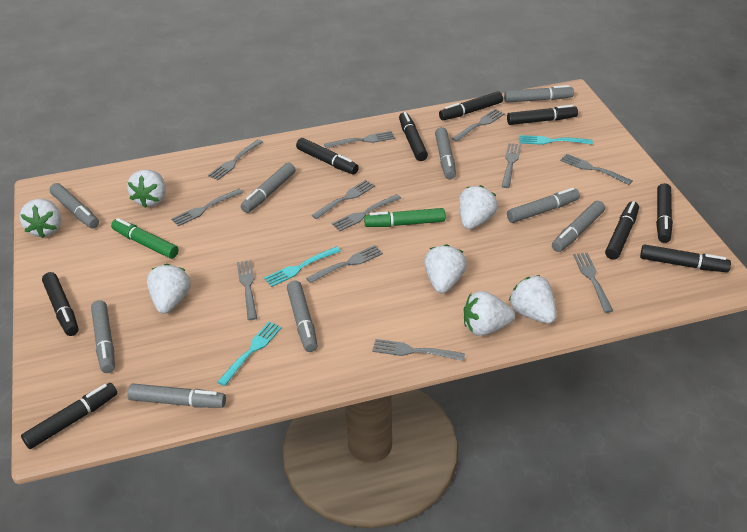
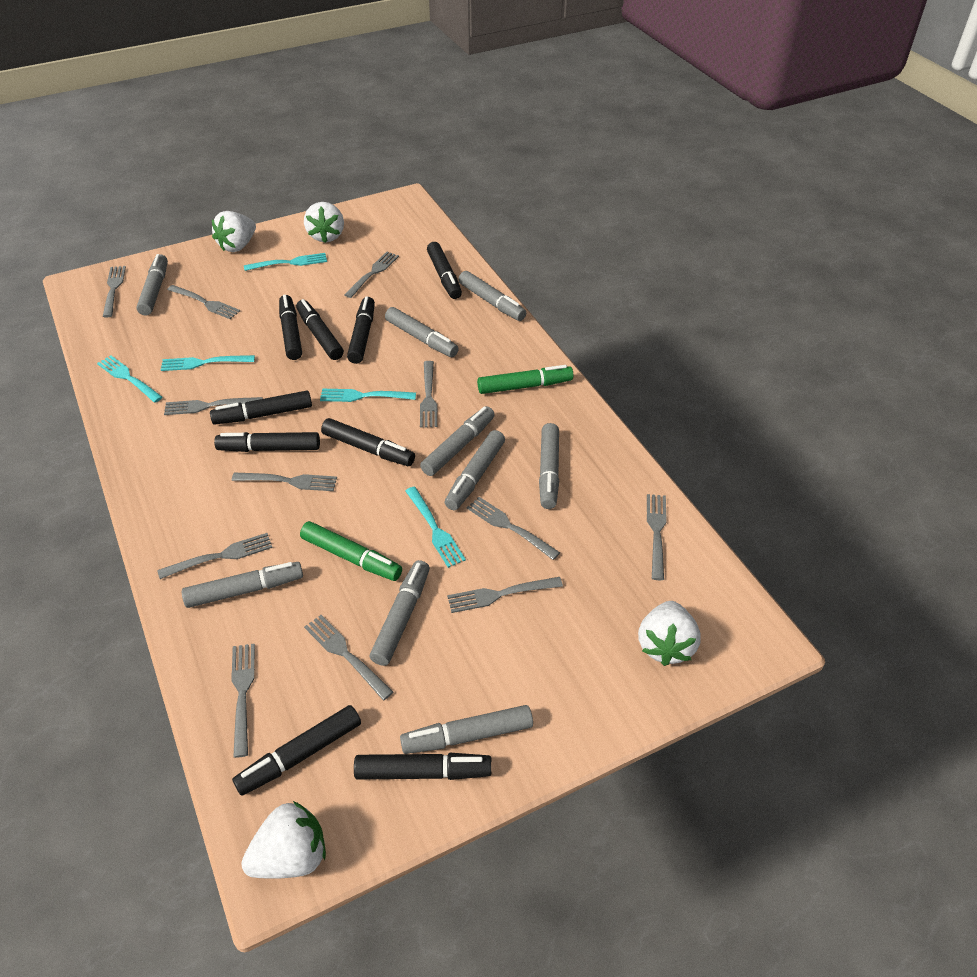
turquoise fork: 3 -> 5
white strawberry: 7 -> 4

